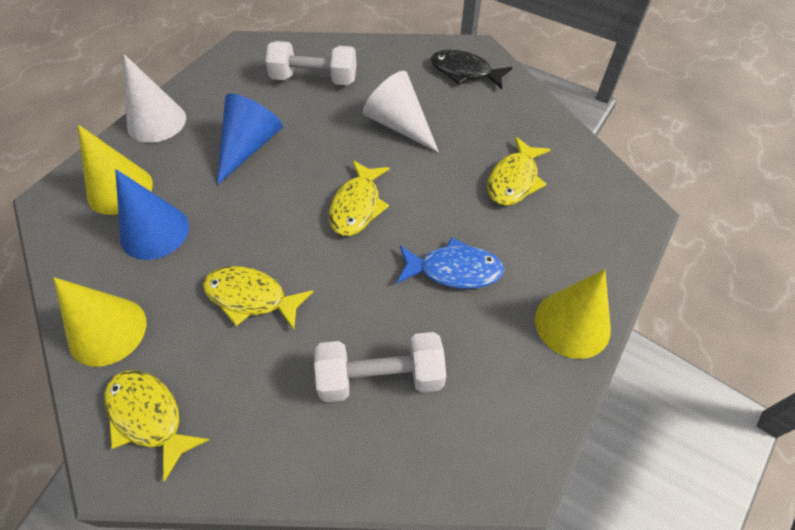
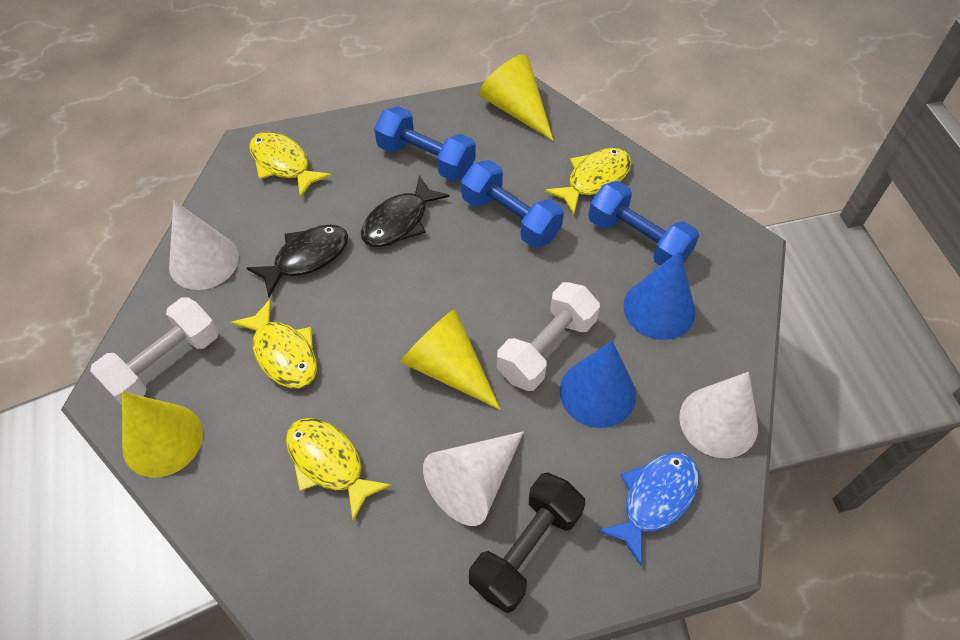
black dumbbell: 0 -> 1
black fish: 1 -> 2
blue dumbbell: 0 -> 3
white cone: 2 -> 3

